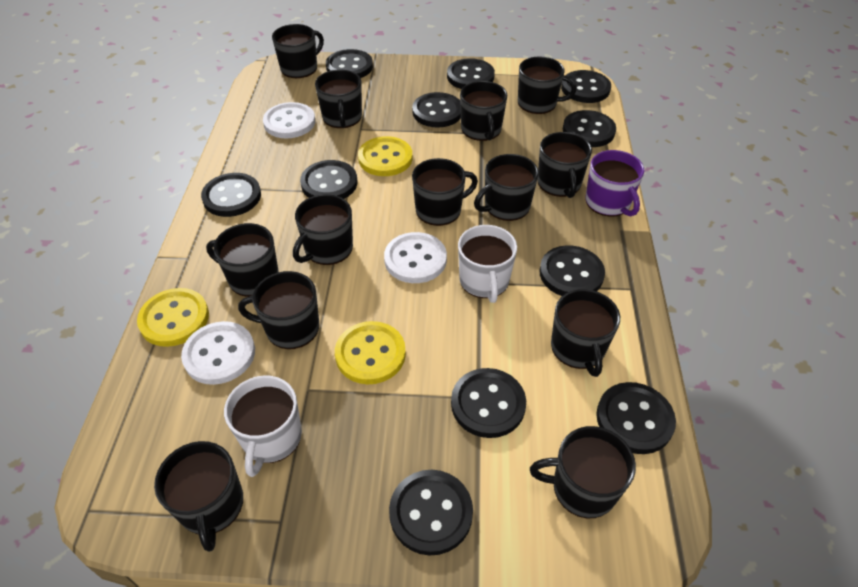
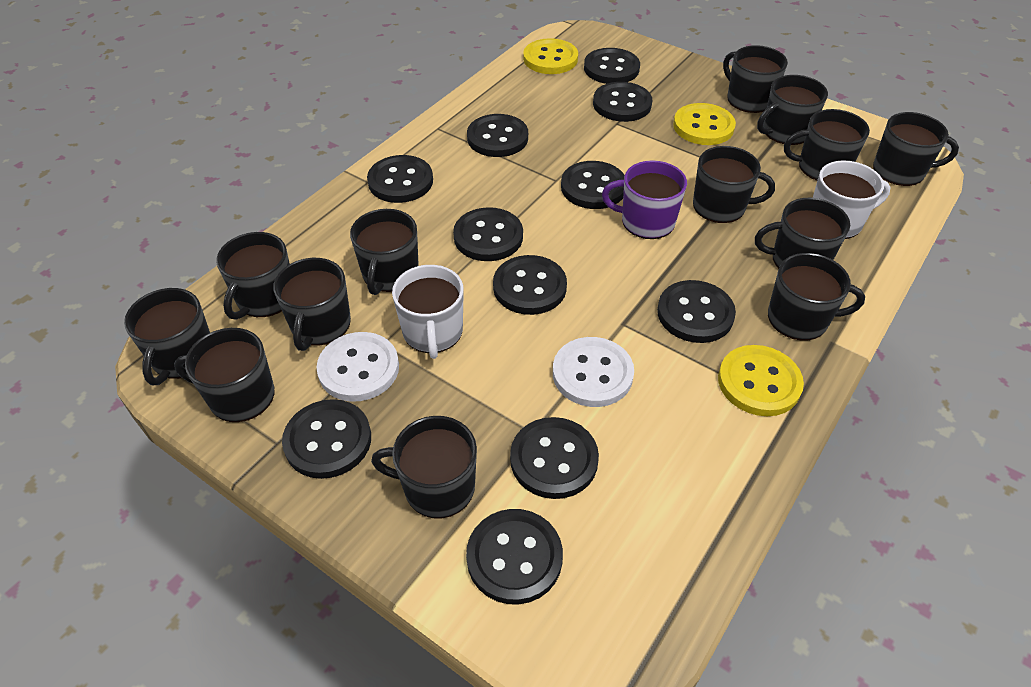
white button: 3 -> 2

